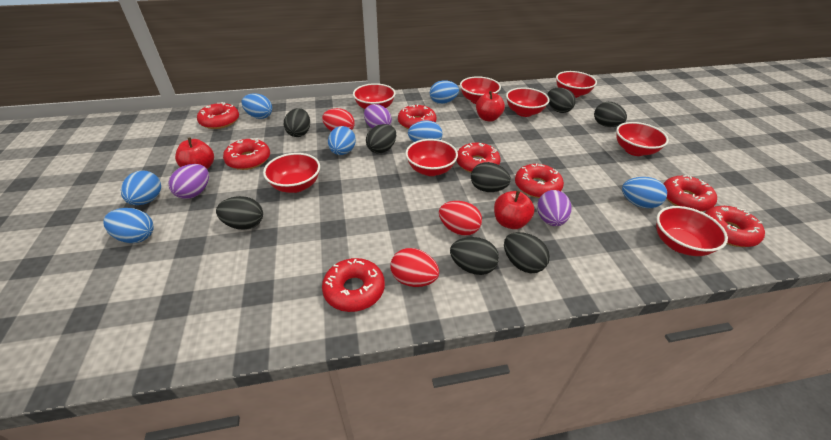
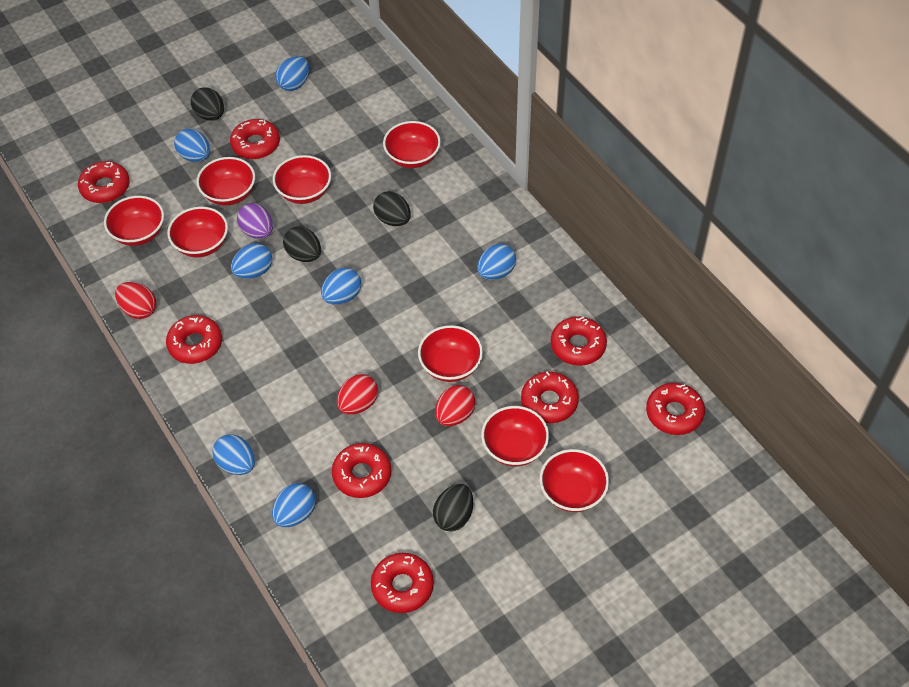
black egg: 8 -> 4
purple egg: 3 -> 1
red apple: 3 -> 0

